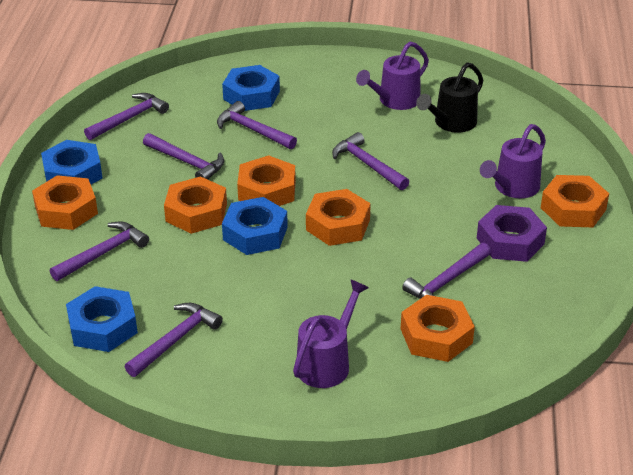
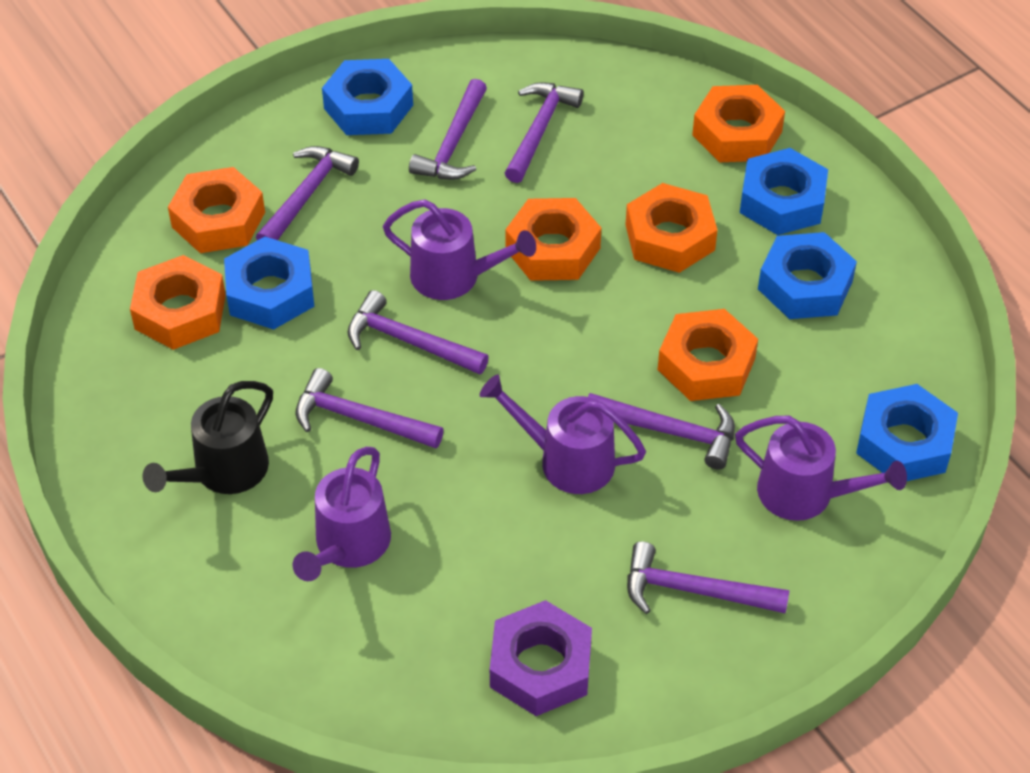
blue nut: 4 -> 5
purple watering can: 3 -> 4

